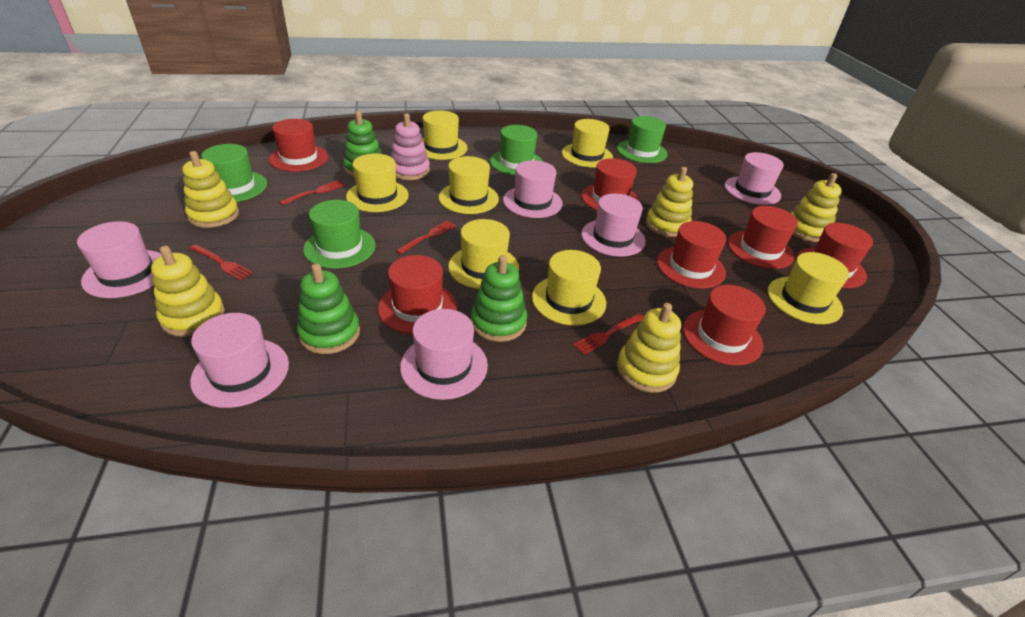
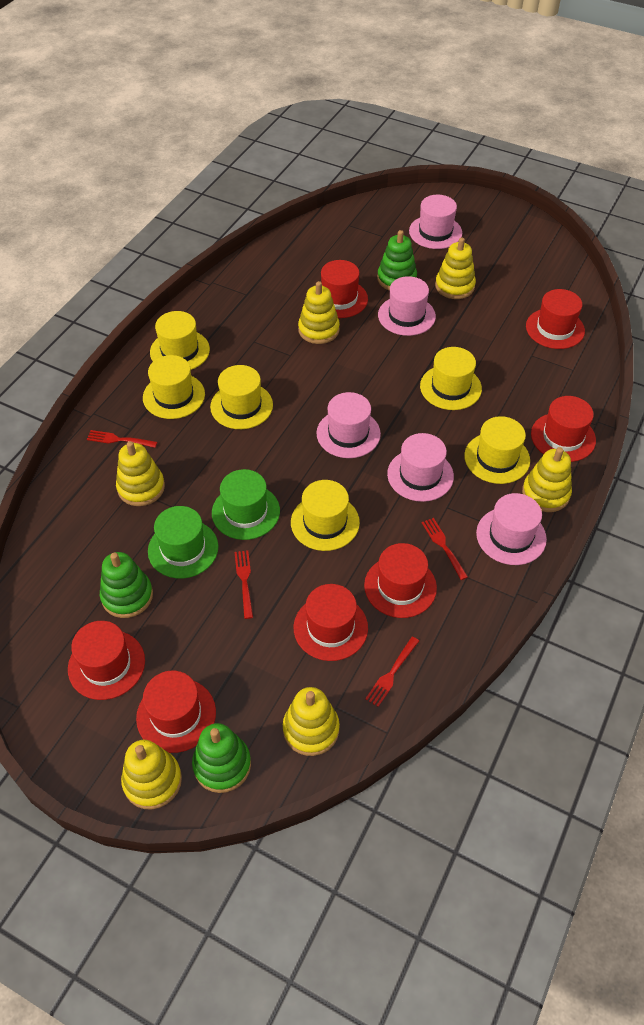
green hat: 4 -> 2
pink hat: 6 -> 5
pink stacking toy: 1 -> 0
yellow hat: 7 -> 6
yellow stacking toy: 5 -> 6

